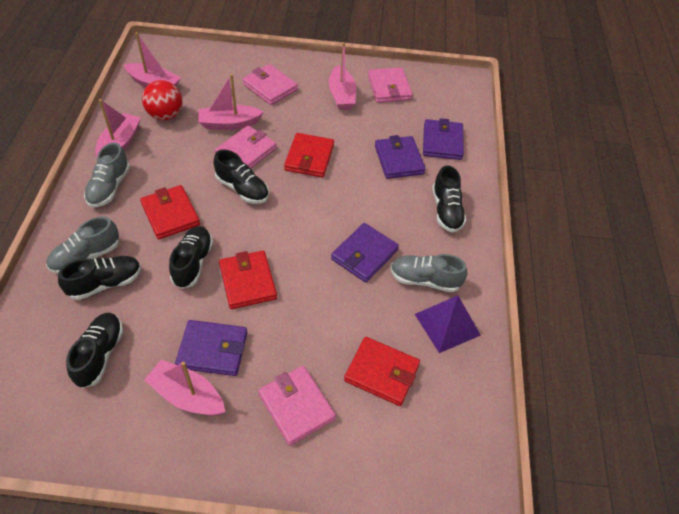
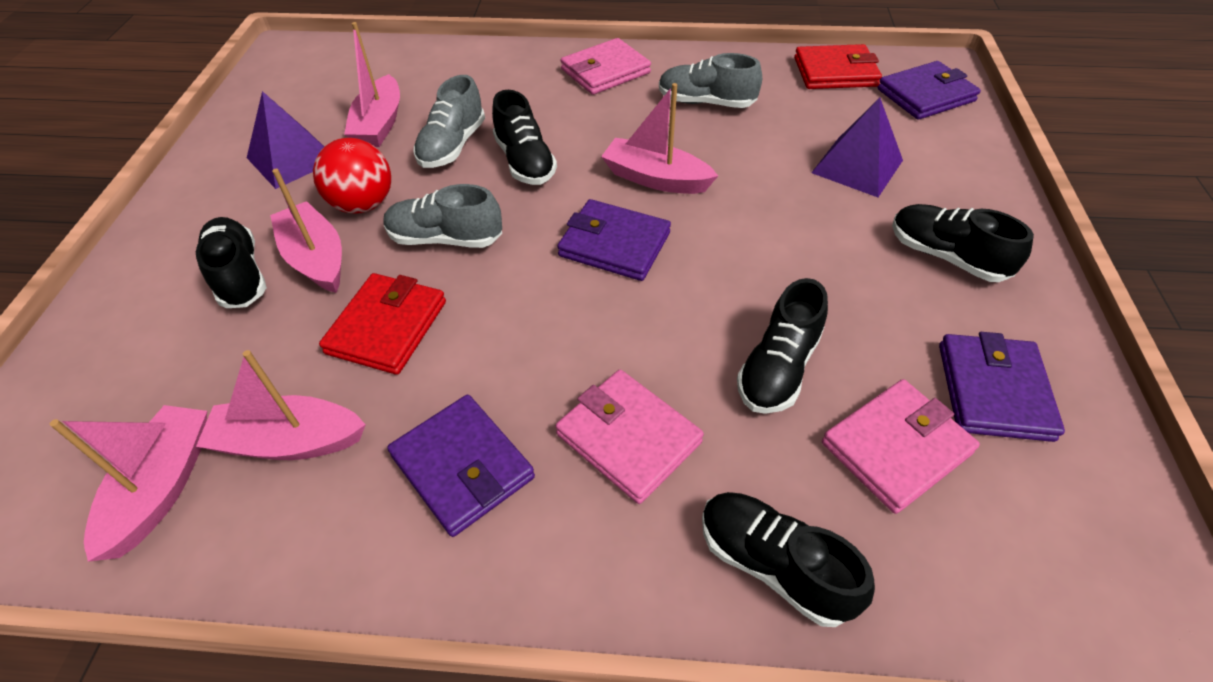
pink wallet: 4 -> 3
purple pyramid: 1 -> 2
red wallet: 4 -> 2

